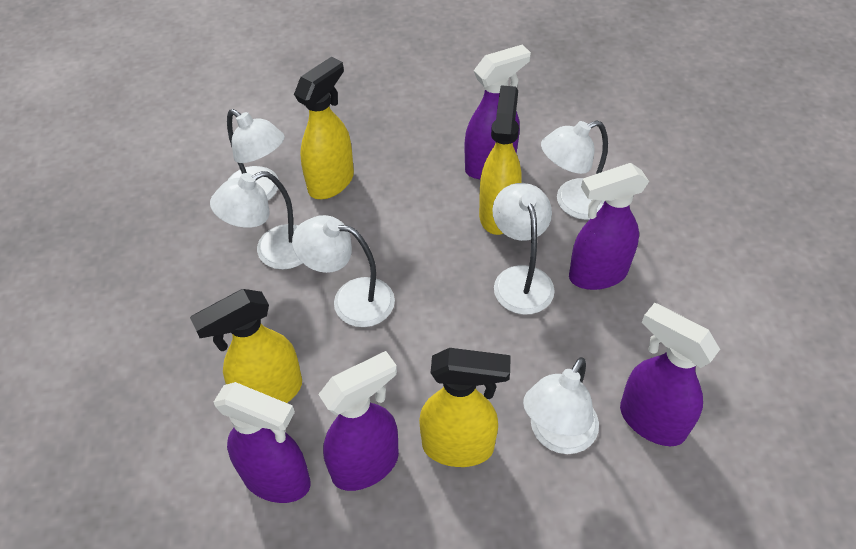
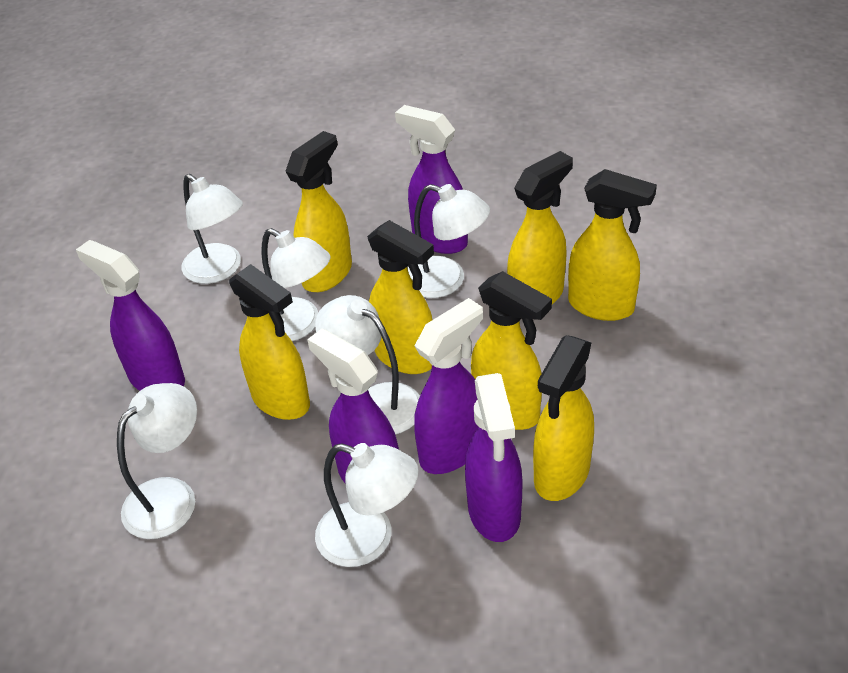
yellow spray bottle: 4 -> 7

